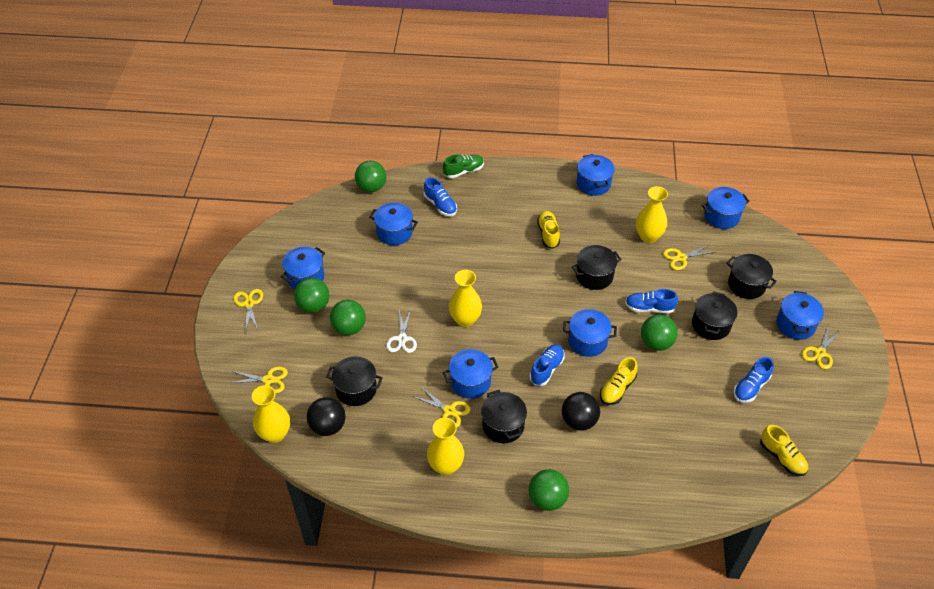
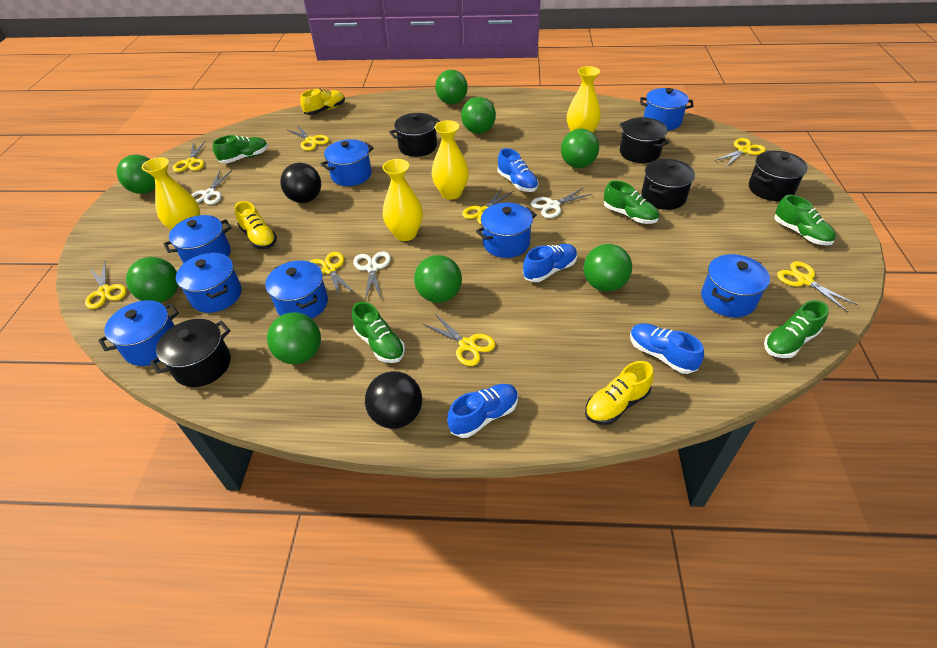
blue pot: 7 -> 8
green ball: 5 -> 8
green shoe: 1 -> 5
white scissors: 1 -> 3
yellow scissors: 5 -> 8

